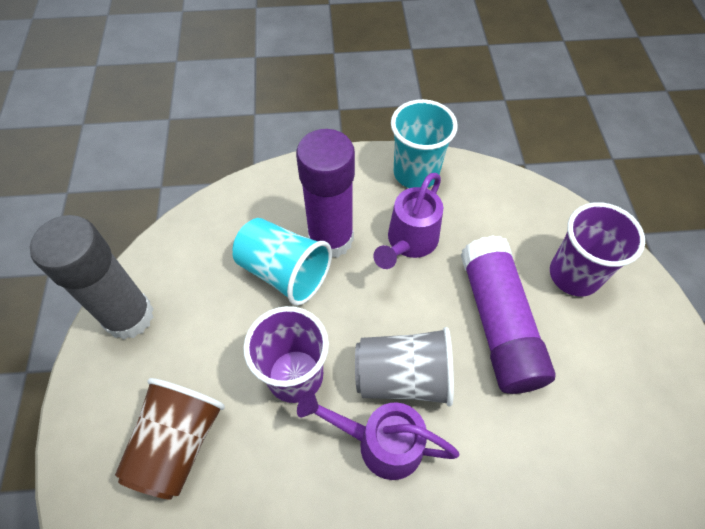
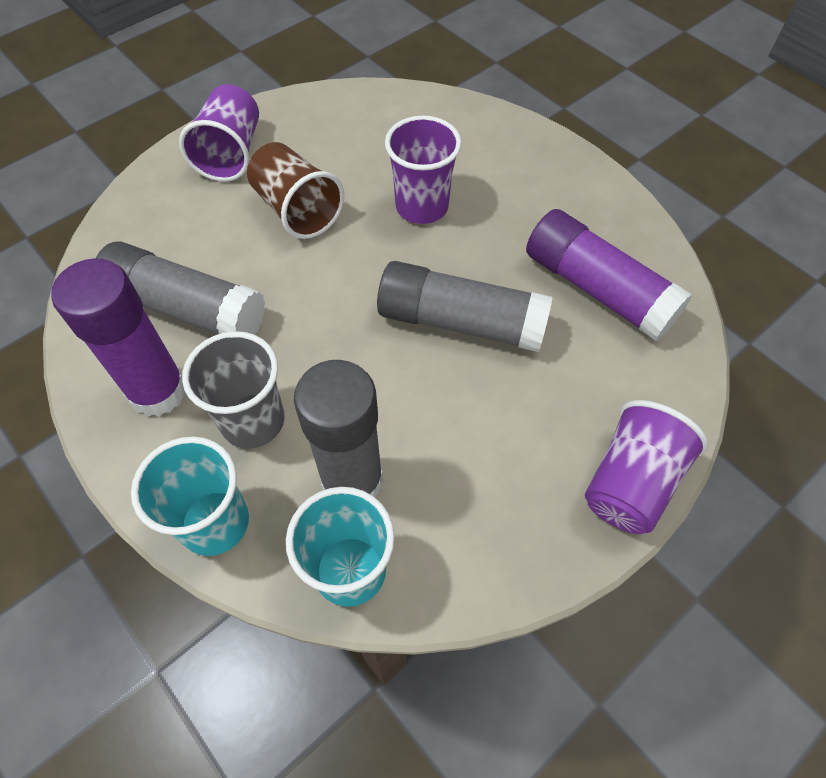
grey glue stick: 1 -> 3
purple cup: 2 -> 3
purple watering can: 2 -> 0

